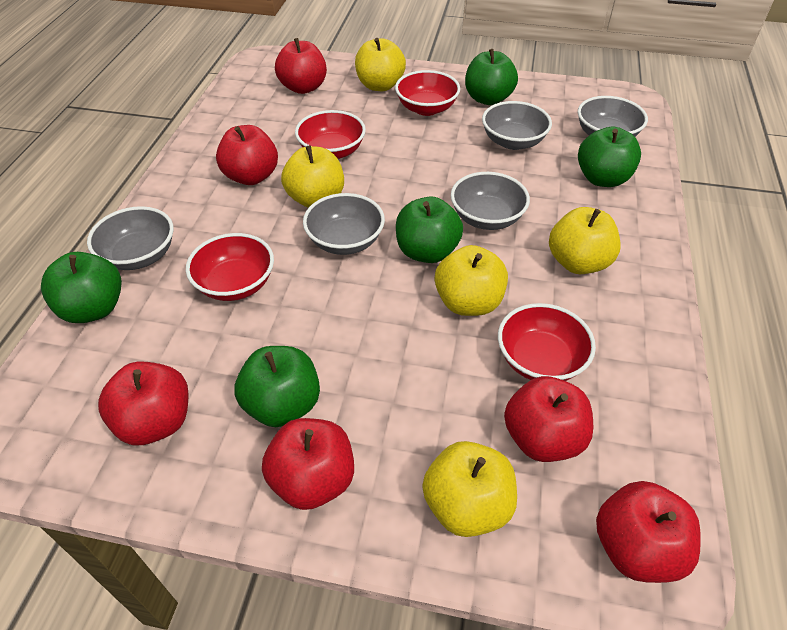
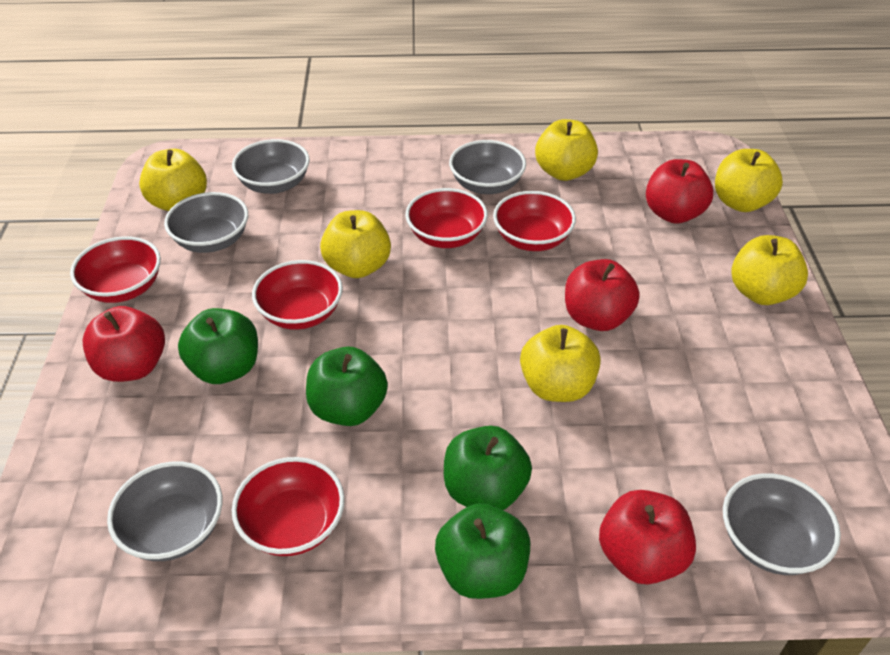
green apple: 5 -> 4
red apple: 6 -> 4
red bowl: 4 -> 5
yellow apple: 5 -> 6

